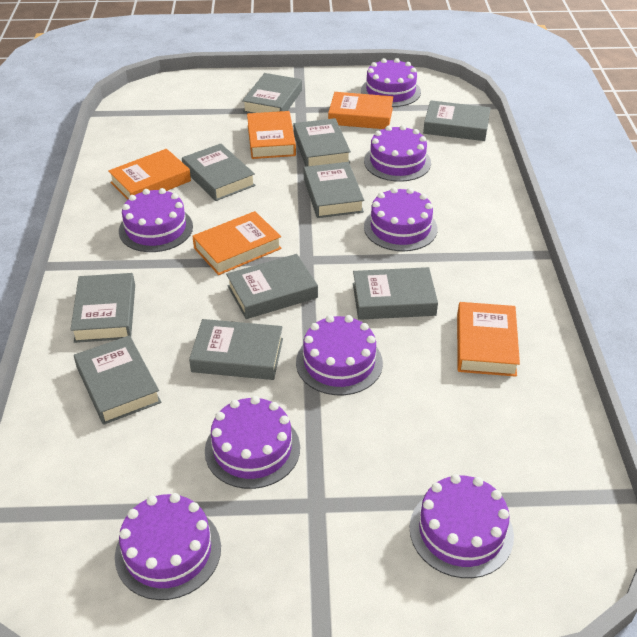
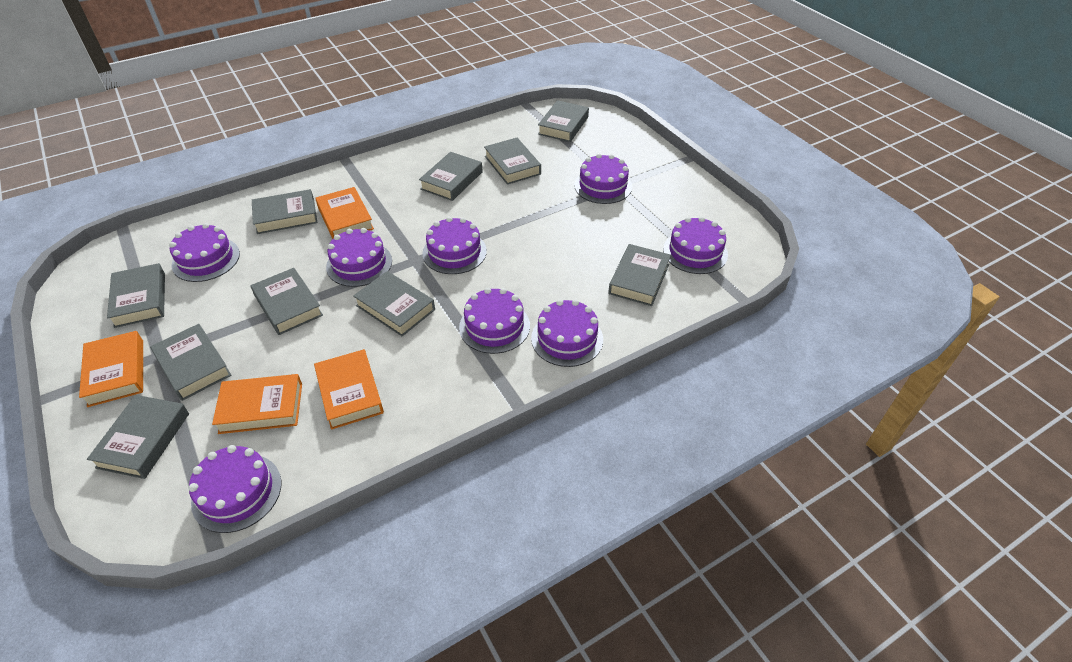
orange book: 5 -> 4

